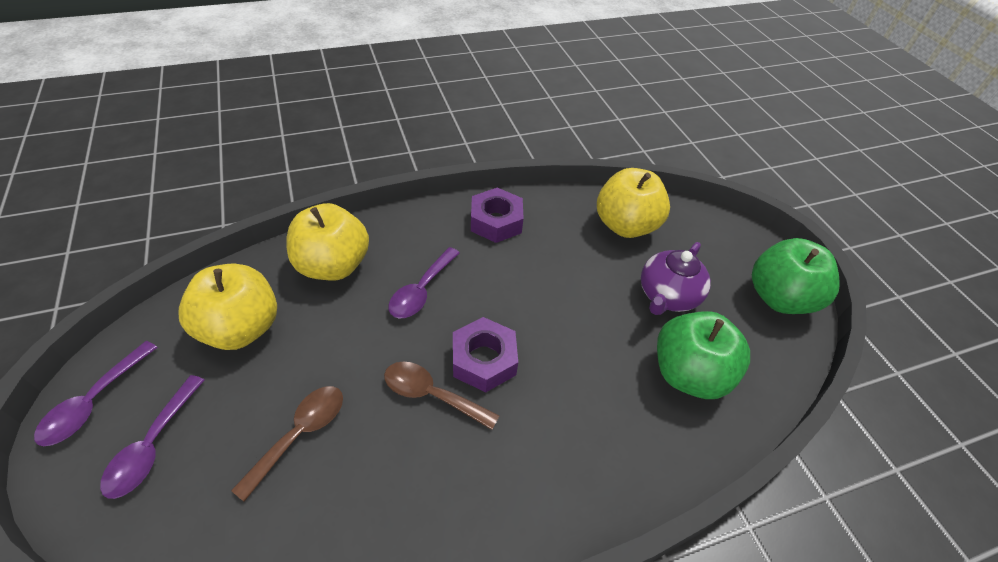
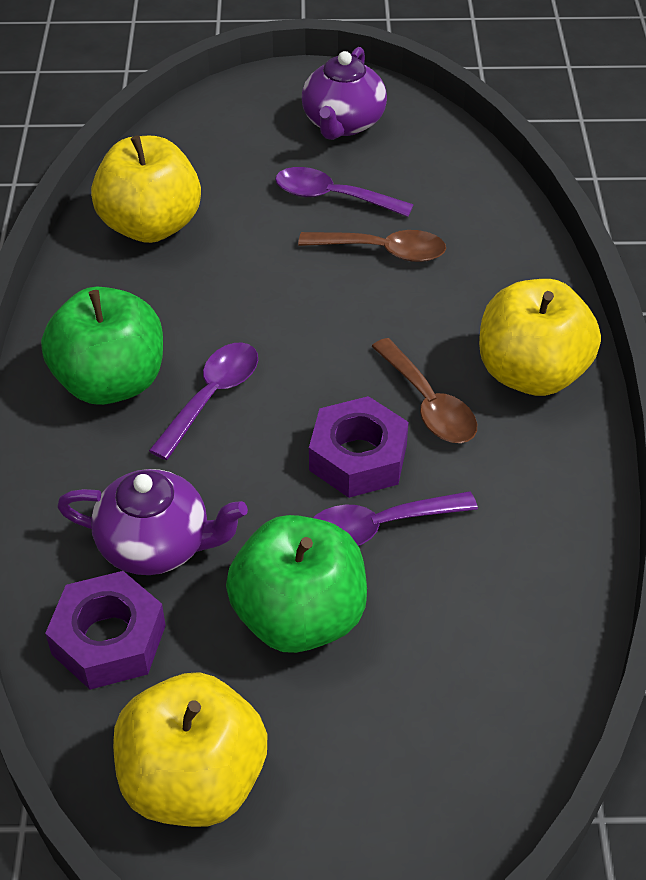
purple teapot: 1 -> 2

